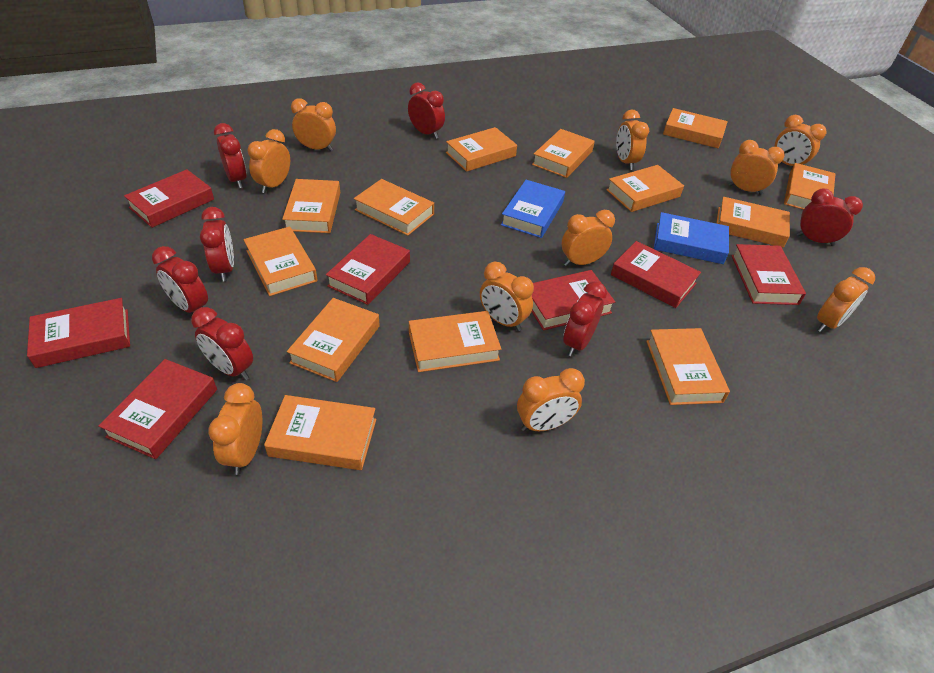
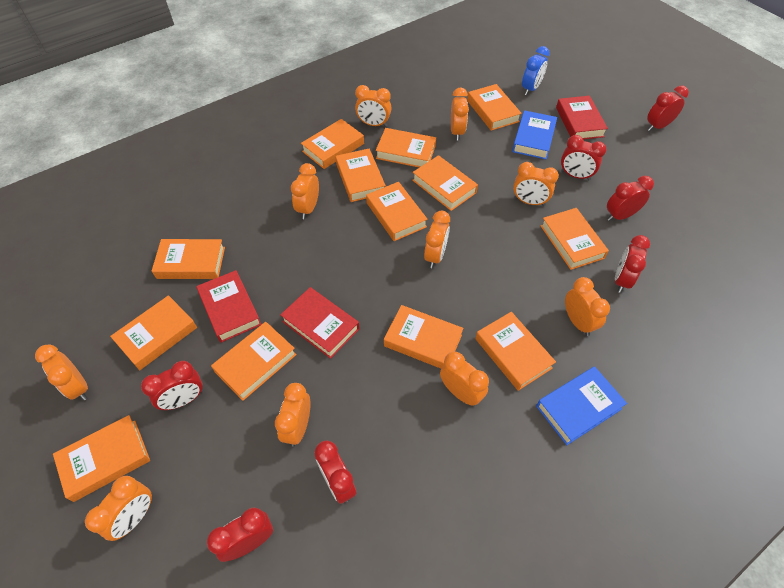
blue clock: 0 -> 1
red book: 7 -> 3

